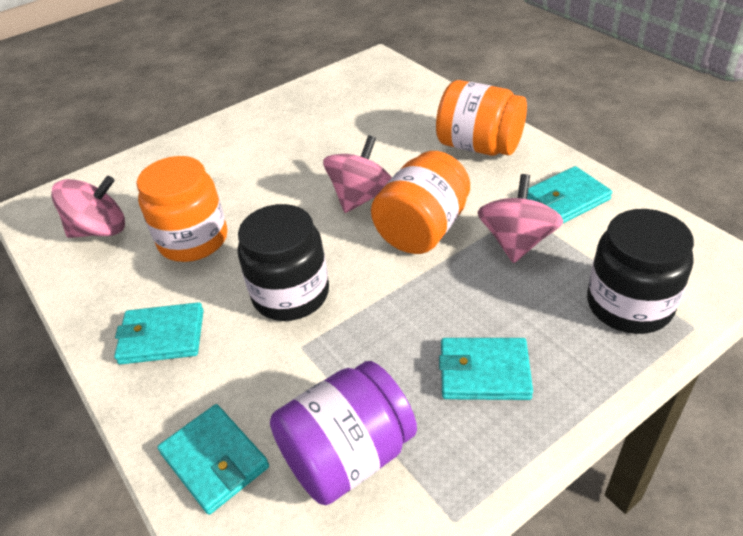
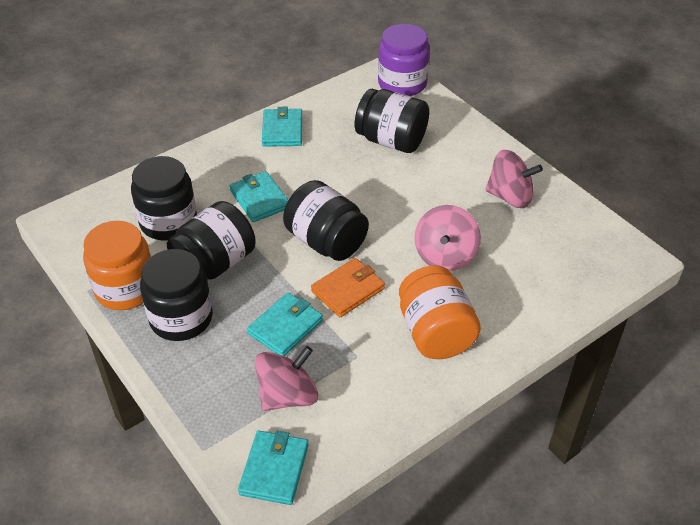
black jar: 2 -> 5
orange jar: 3 -> 2
orange wallet: 0 -> 1

